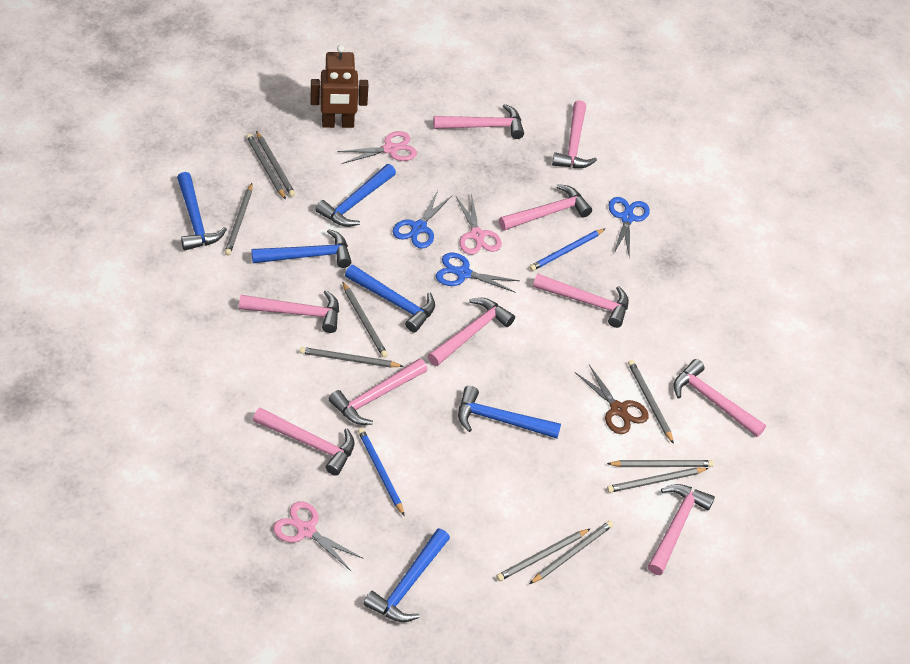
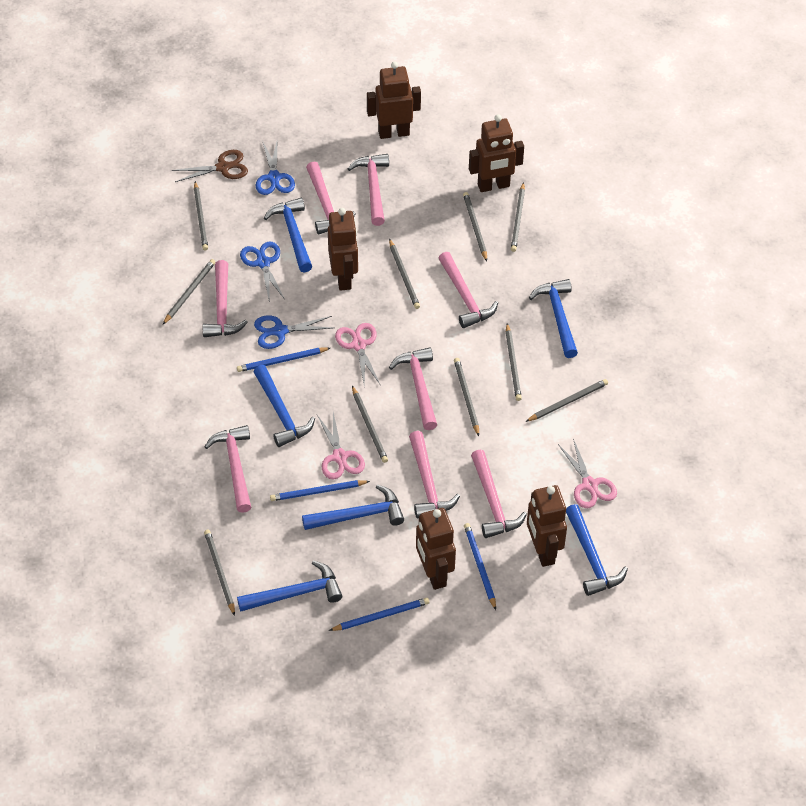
blue pencil: 2 -> 4
brown robot: 1 -> 5
pink hammer: 10 -> 8

